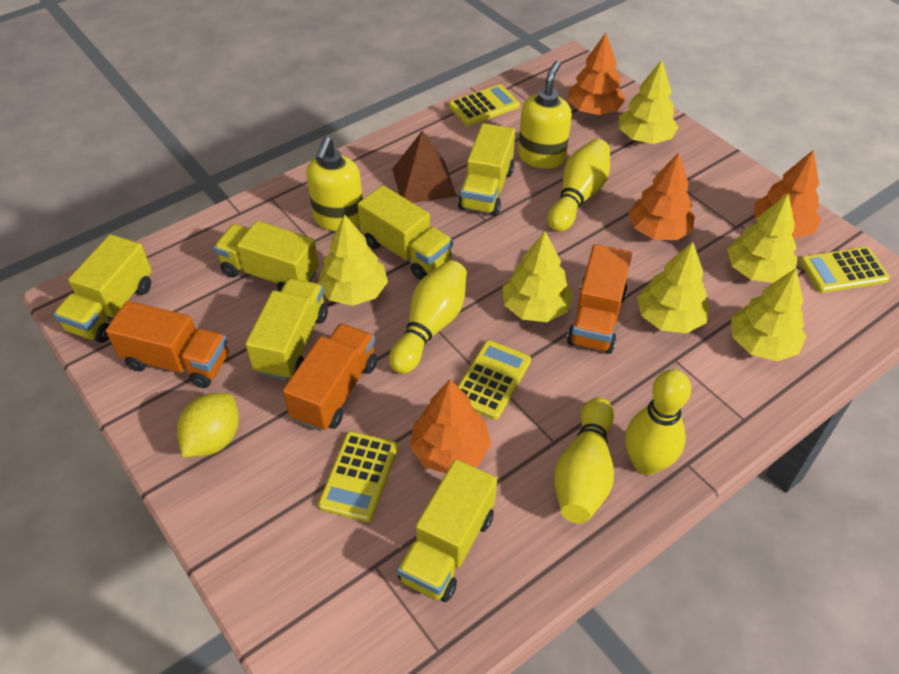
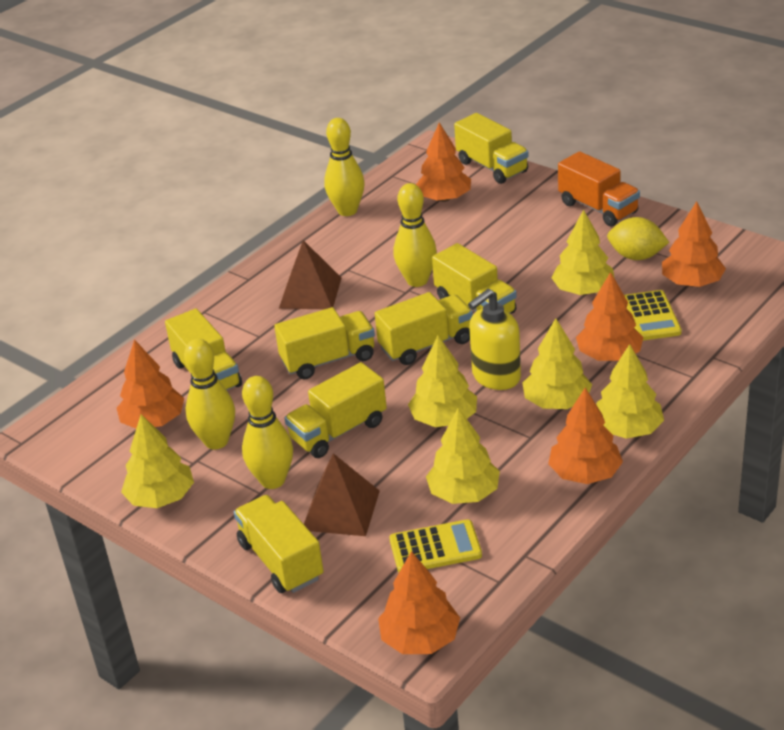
brown pyramid: 1 -> 2
orange tree: 4 -> 6
orange truck: 3 -> 1
yellow calculator: 4 -> 2
yellow soap dispenser: 2 -> 1
yellow truck: 6 -> 7

